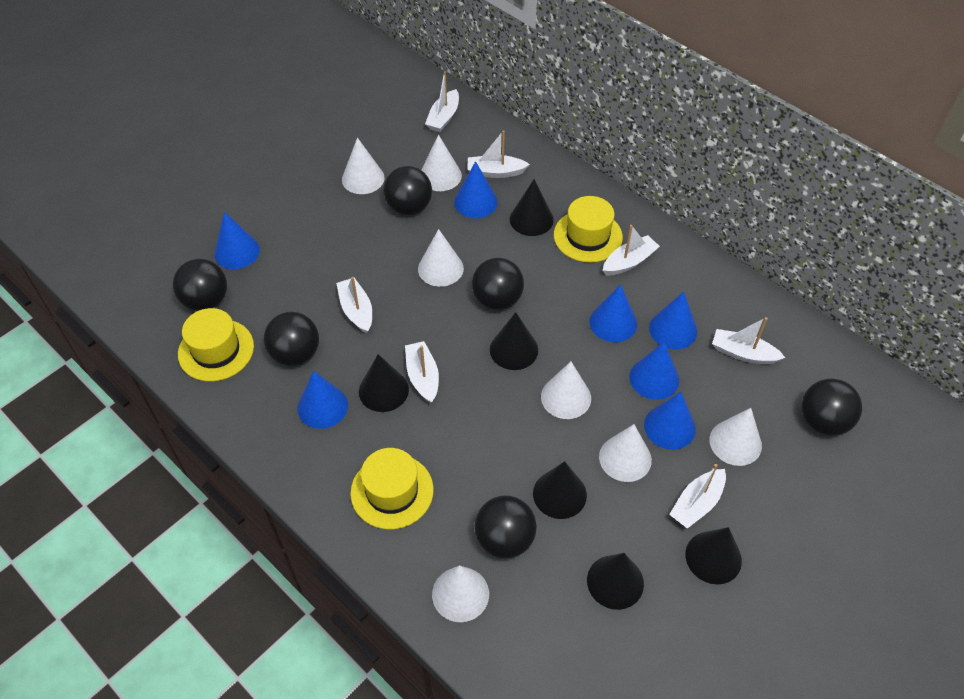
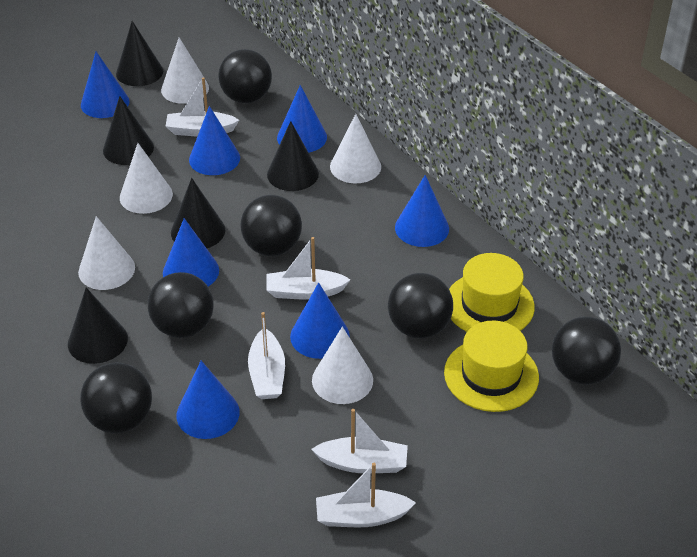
black cone: 6 -> 5
white boat: 7 -> 5
white cone: 7 -> 5
yellow hat: 3 -> 2

